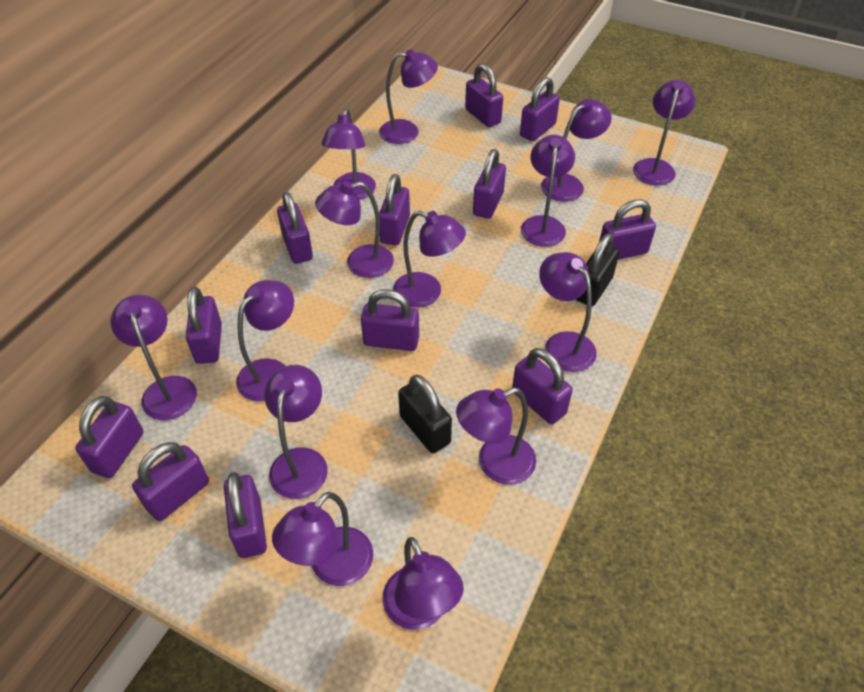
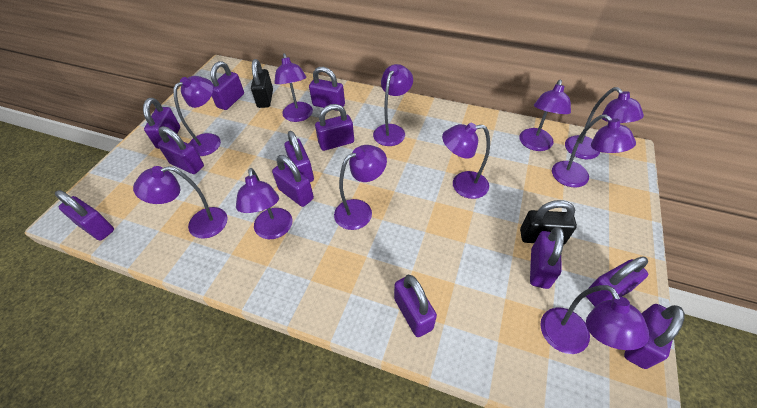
purple lamp: 14 -> 11

